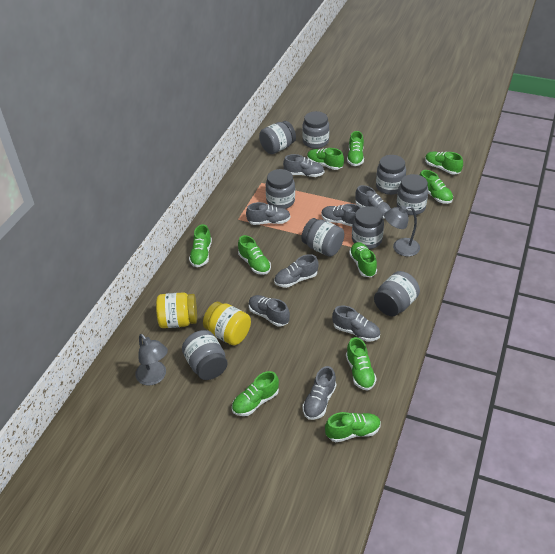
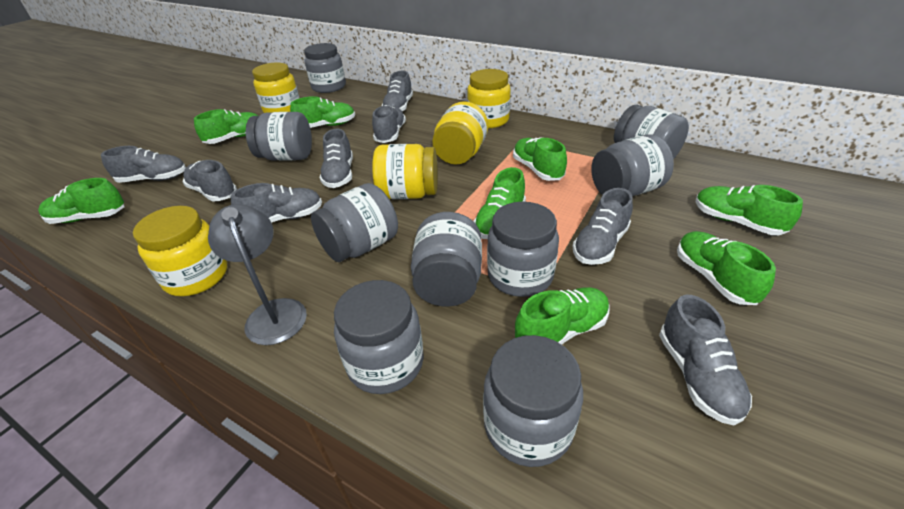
green shoe: 10 -> 8
grey lamp: 2 -> 1
yellow jar: 2 -> 5

